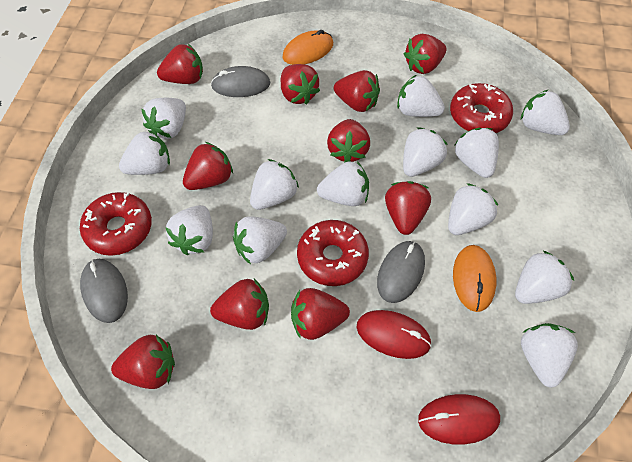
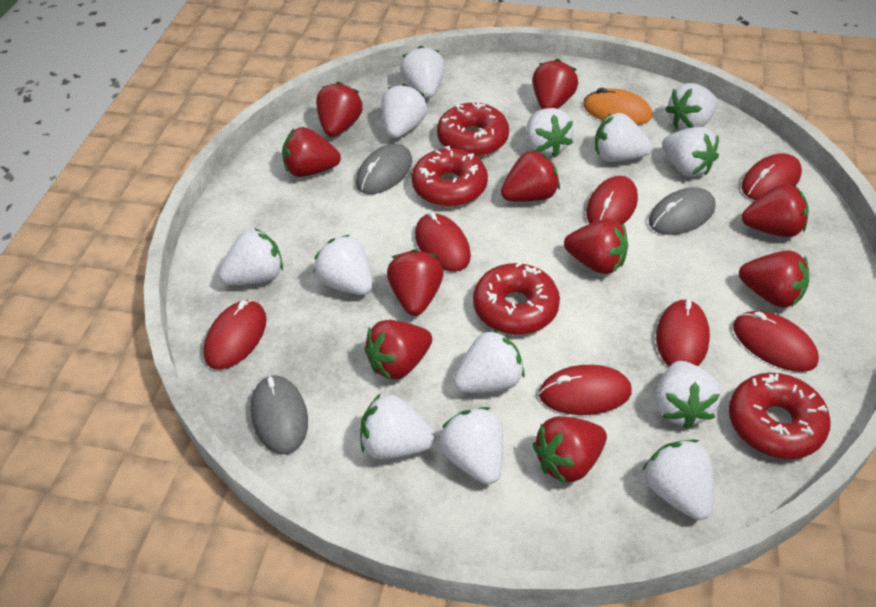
orange mouse: 2 -> 1
red donut: 3 -> 4
red mouse: 2 -> 7

